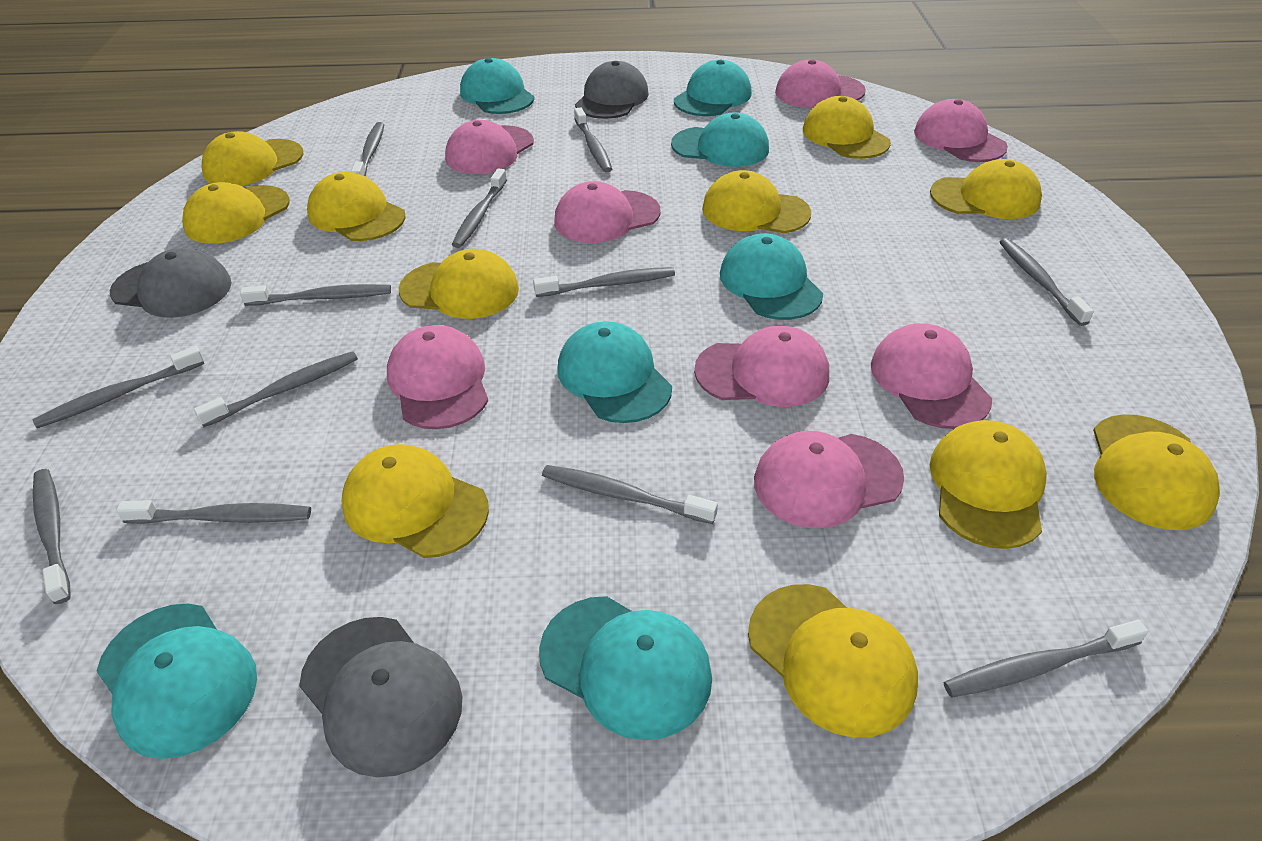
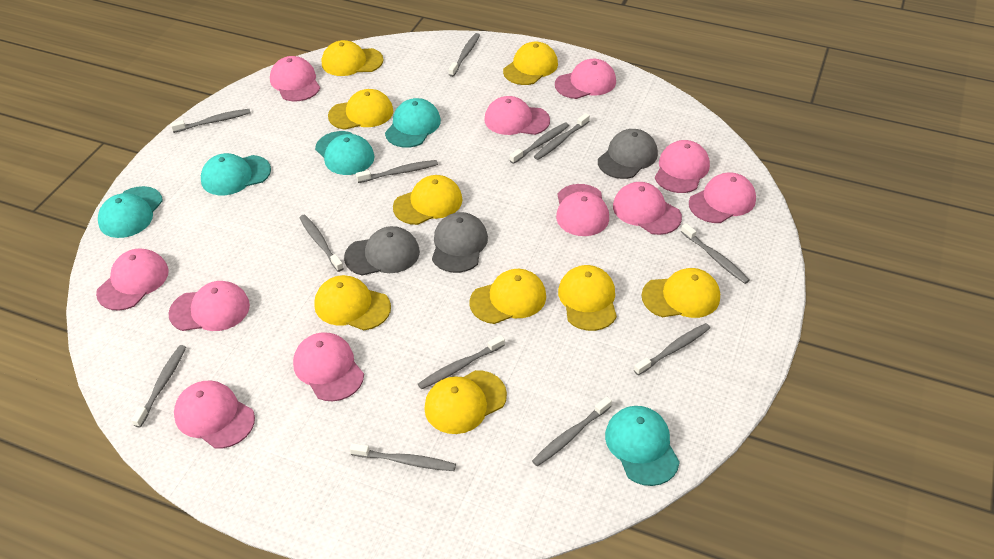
pink cap: 8 -> 11
turquoise cap: 7 -> 5
yellow cap: 11 -> 9

